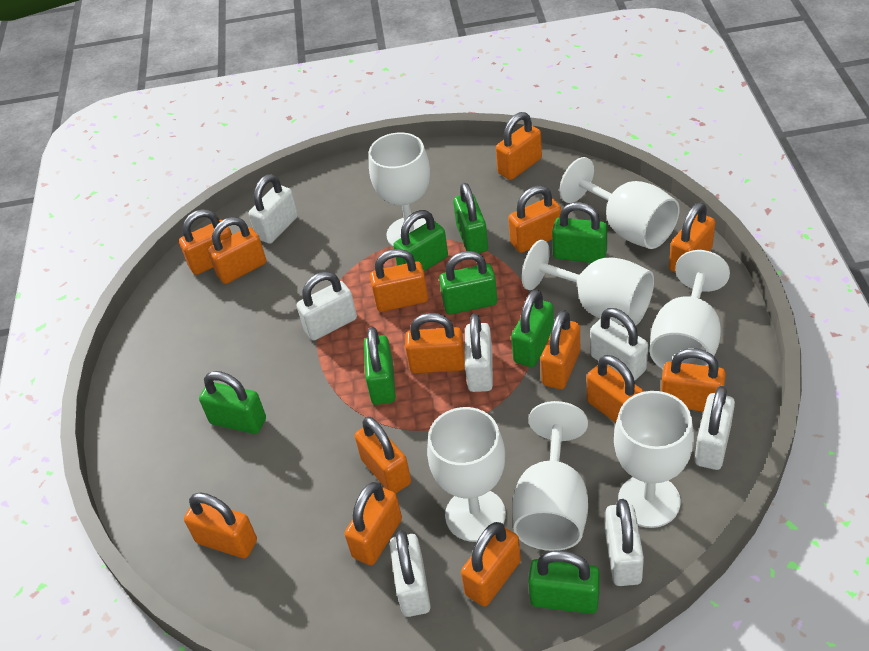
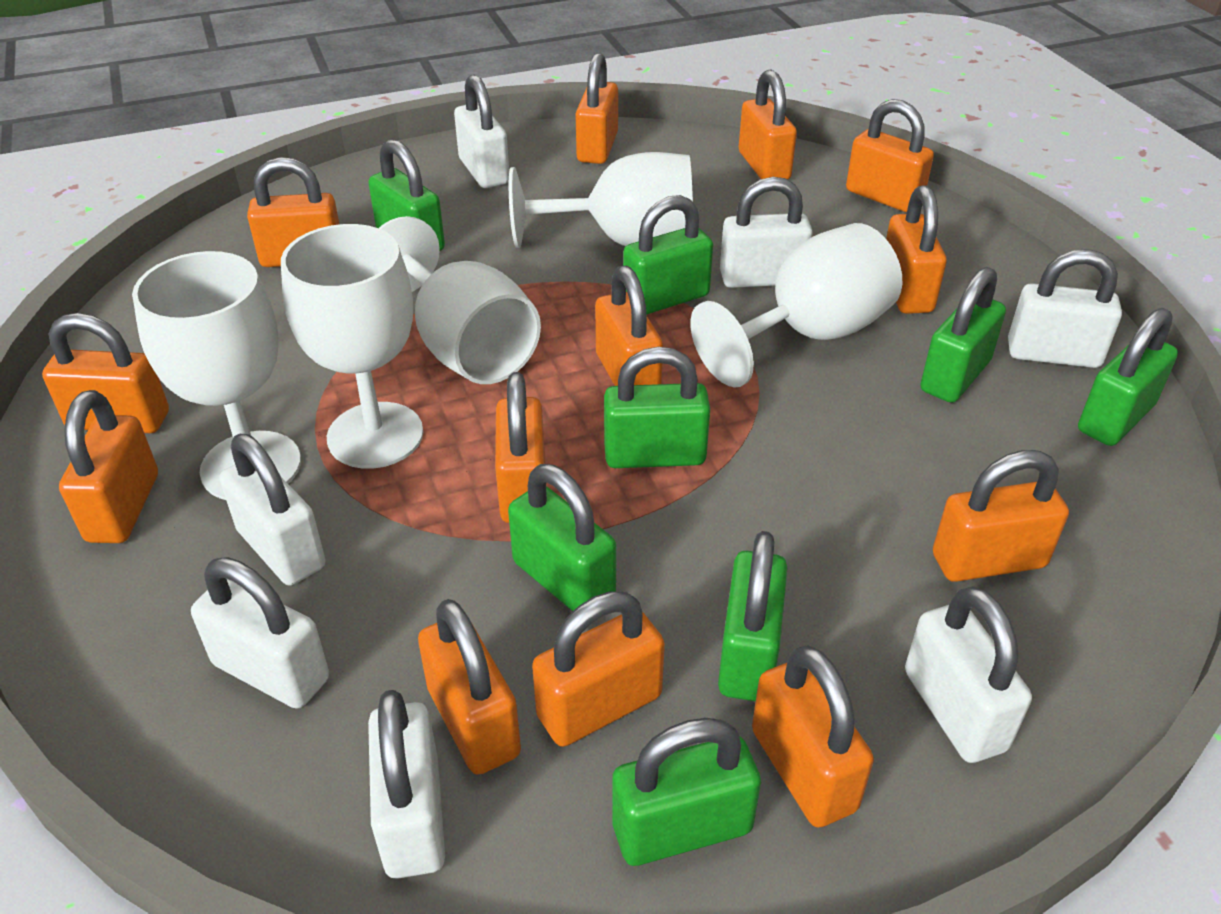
orange padlock: 14 -> 13
white goblet: 7 -> 5

